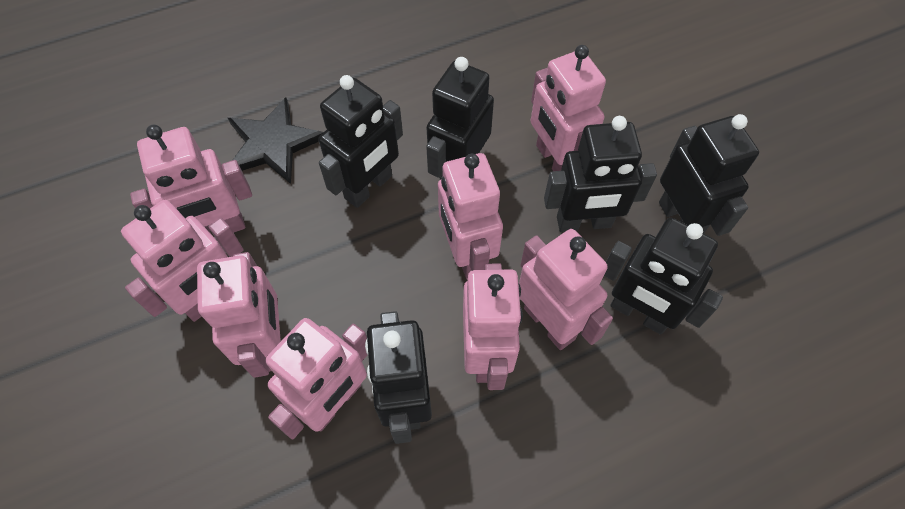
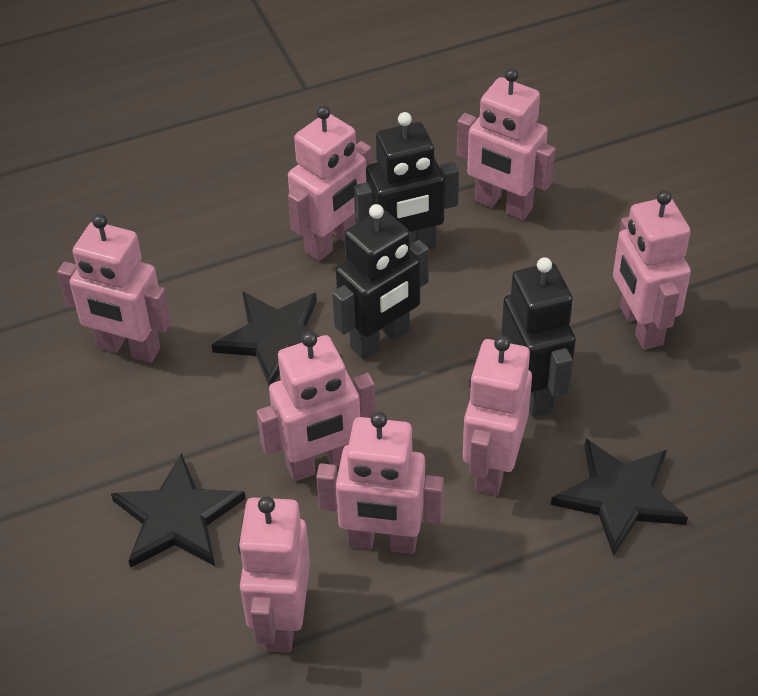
black robot: 6 -> 3
black star: 1 -> 3

